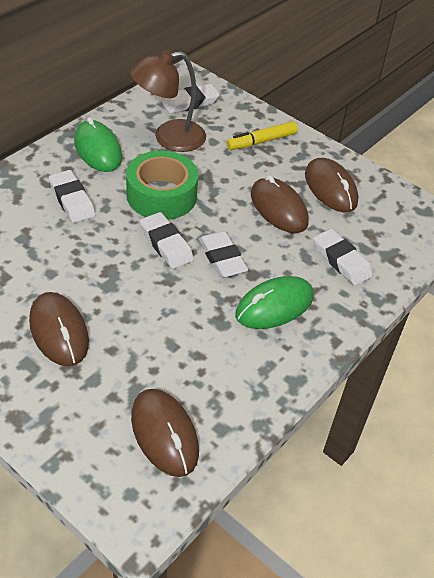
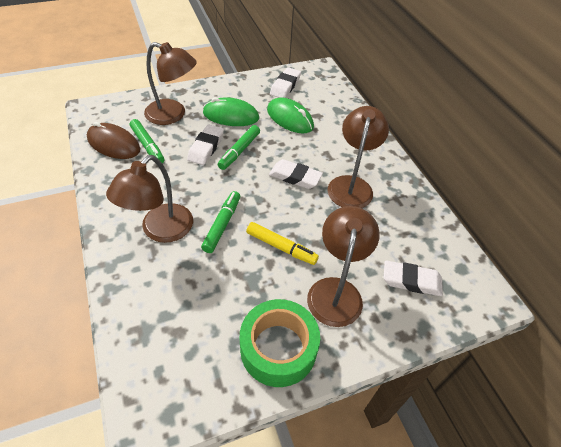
brown lamp: 1 -> 4
brown mouse: 4 -> 1
green marker: 0 -> 3
white eraser: 5 -> 4

